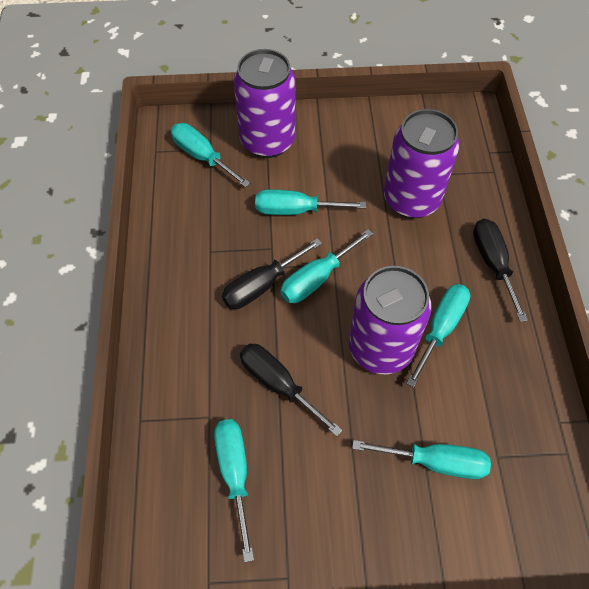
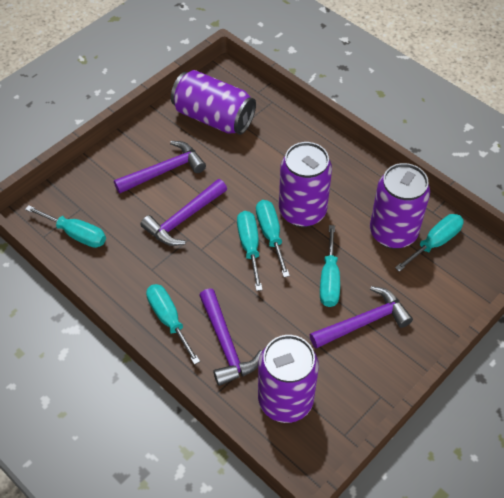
black screwdriver: 3 -> 0
purple can: 3 -> 4
purple hammer: 0 -> 4

